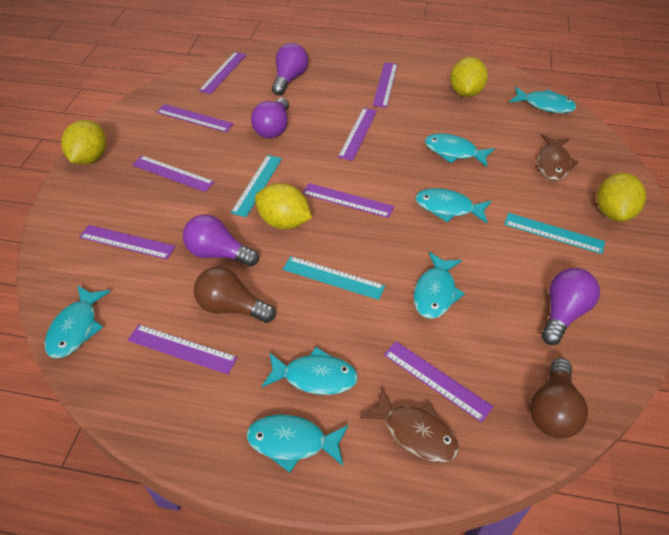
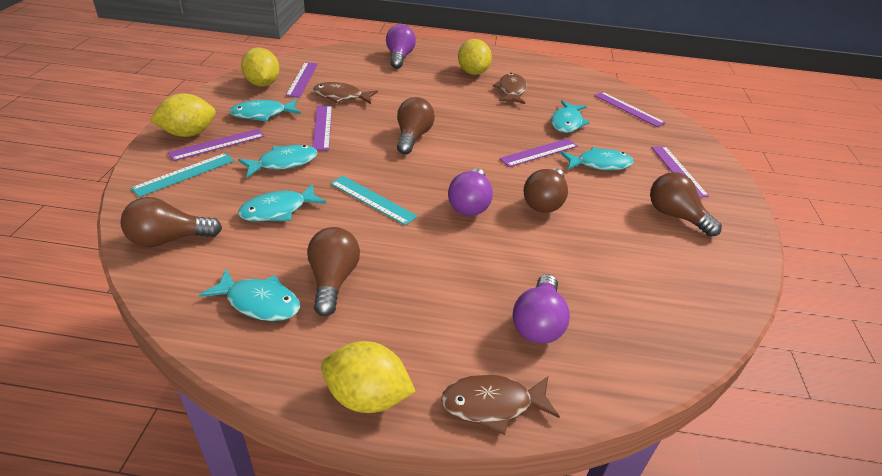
brown fish: 2 -> 3
brown light bulb: 2 -> 5
purple light bulb: 4 -> 3
purple ruler: 9 -> 6
turquoise fish: 7 -> 6
turquoise ruler: 3 -> 2

